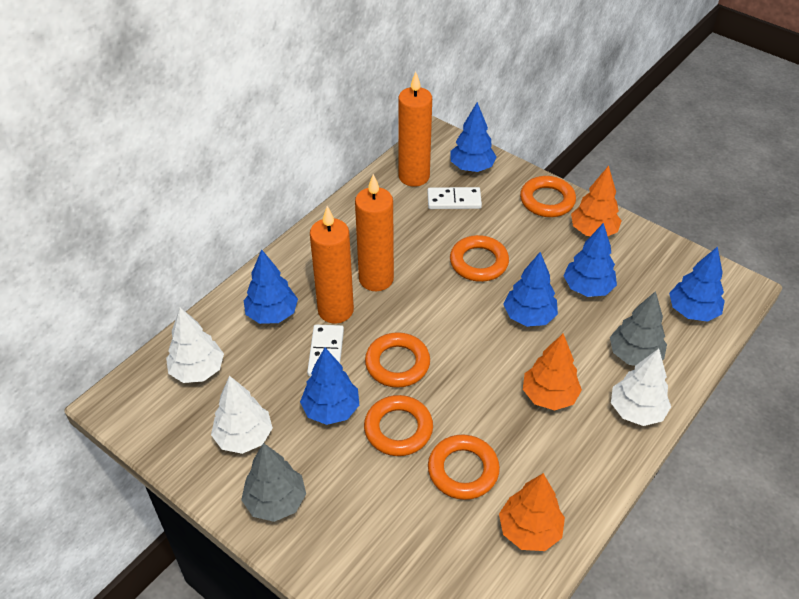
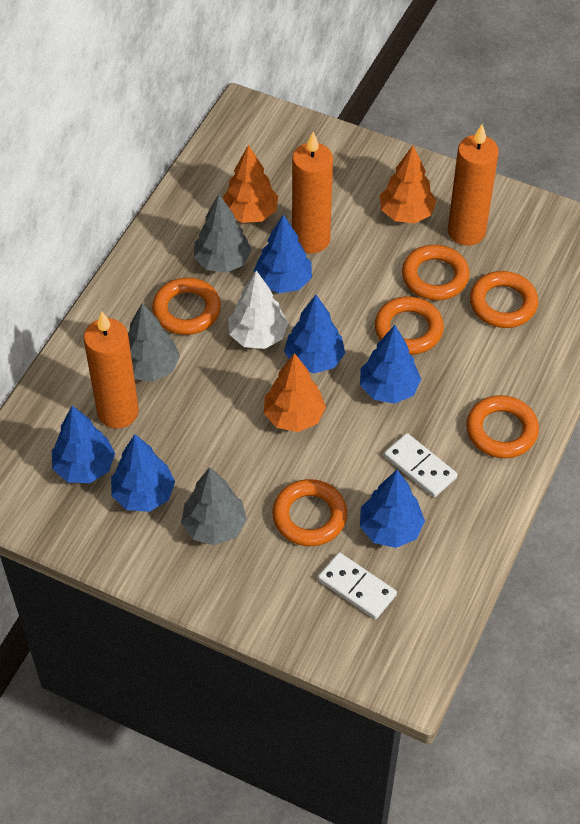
grey tree: 2 -> 3
orange ring: 5 -> 6
white tree: 3 -> 1

